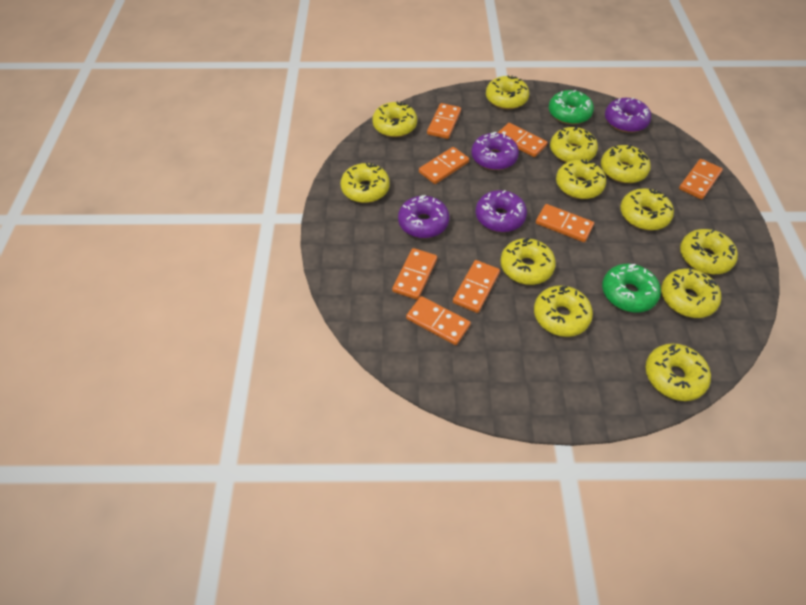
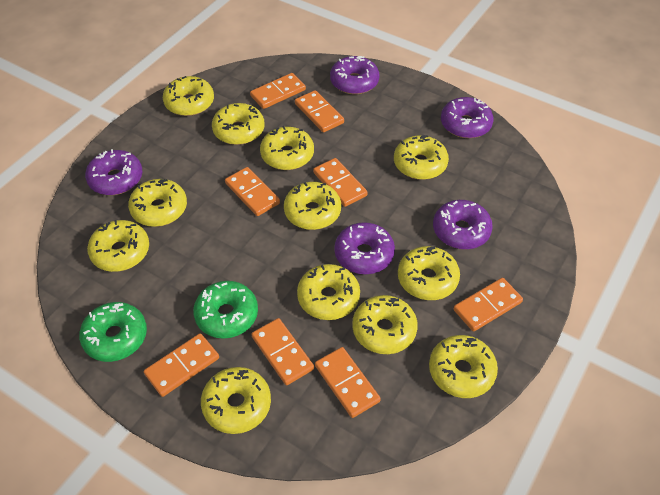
purple donut: 4 -> 5

